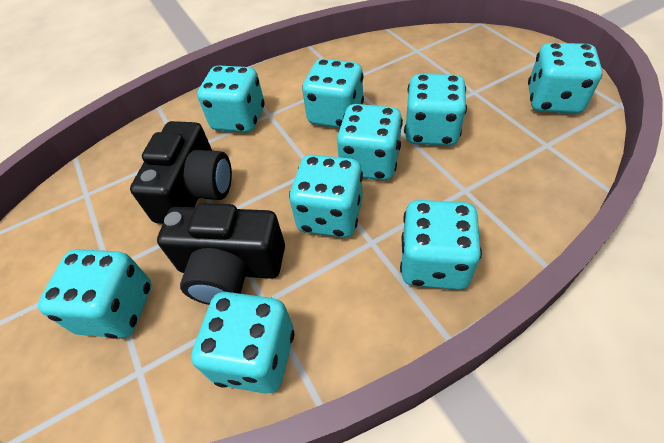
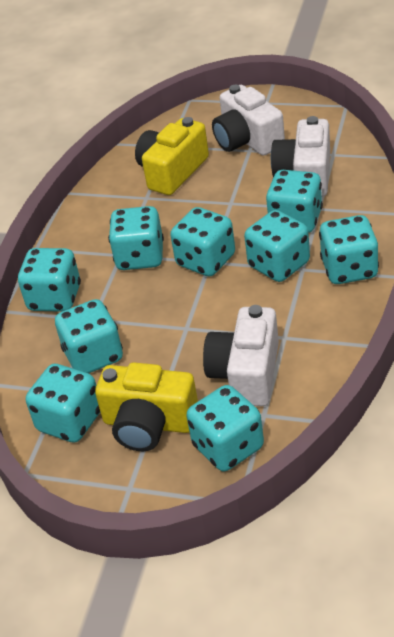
black camera: 2 -> 0
white camera: 0 -> 3
yellow camera: 0 -> 2

